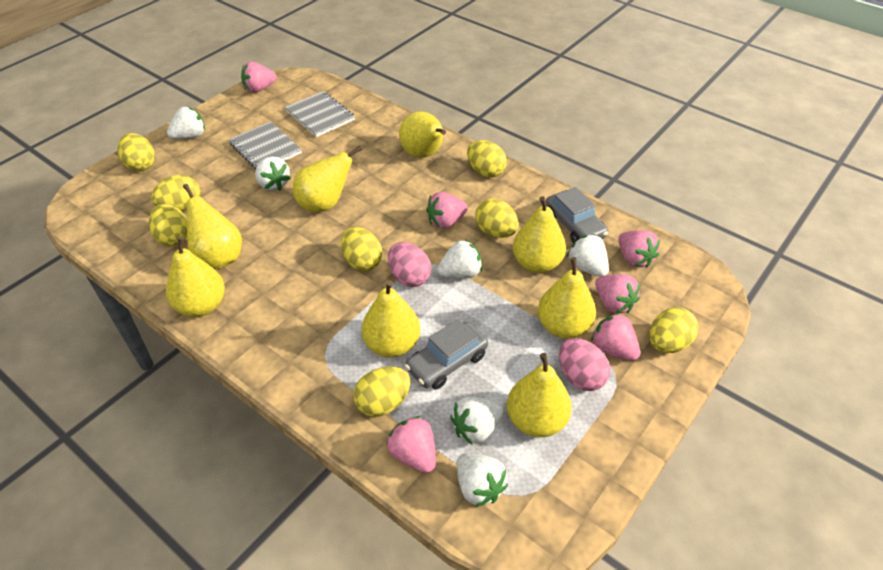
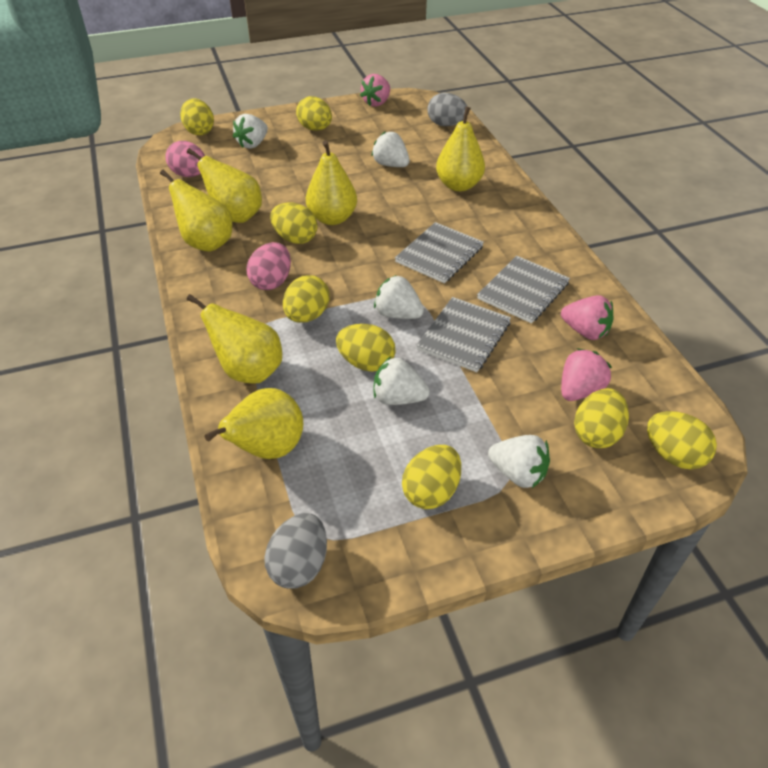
grey car: 2 -> 0
grey egg: 0 -> 2
grey notebook: 2 -> 3
pink strawberry: 6 -> 3
white strawberry: 6 -> 5
yellow pear: 8 -> 6

